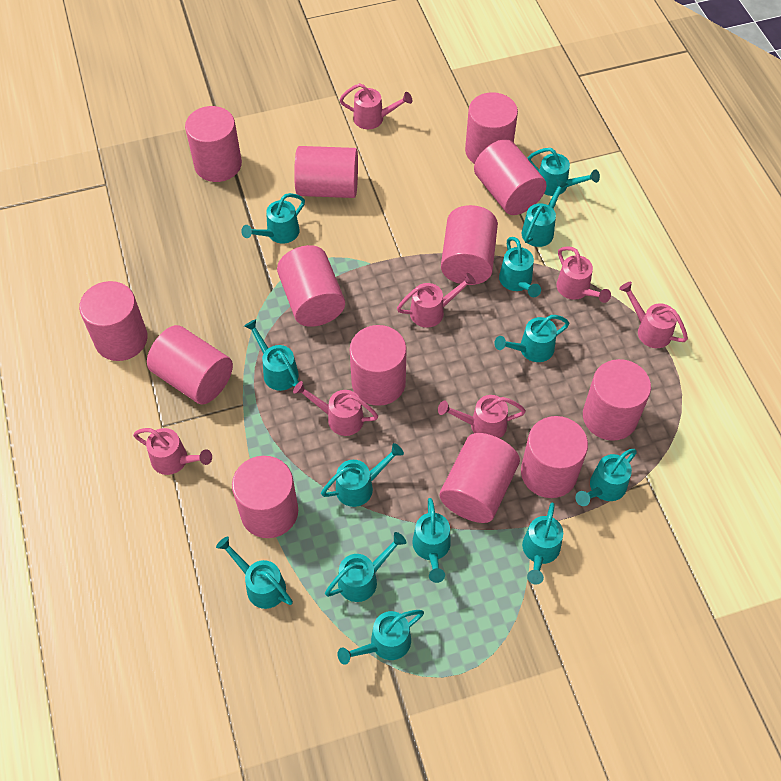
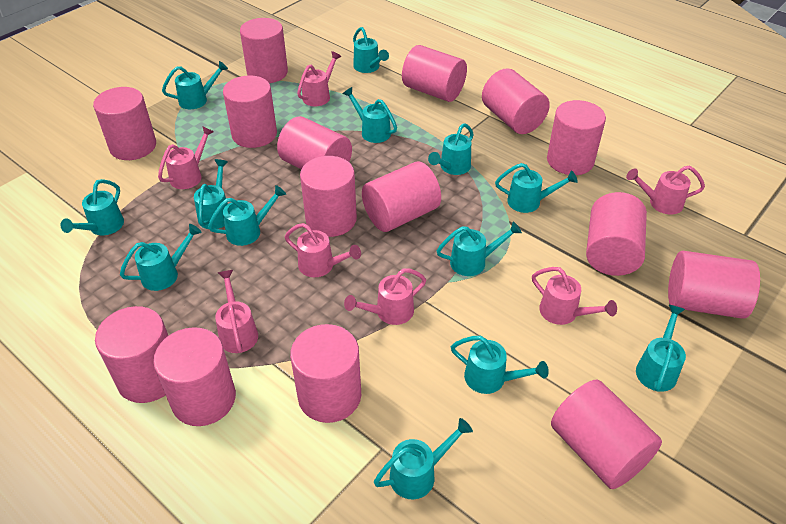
pink cylinder: 13 -> 15

